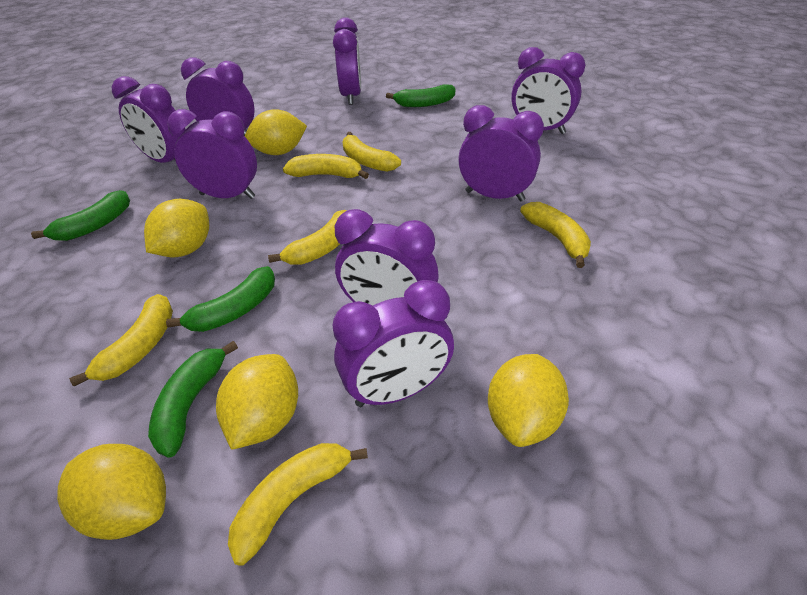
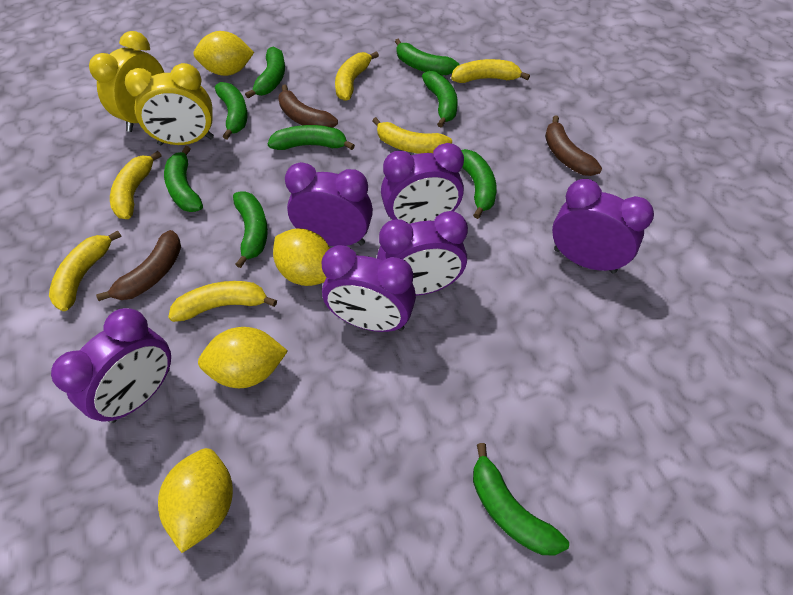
brown banana: 0 -> 3
green banana: 4 -> 9
purple clock: 8 -> 6
yellow clock: 0 -> 2
yellow lemon: 5 -> 4

